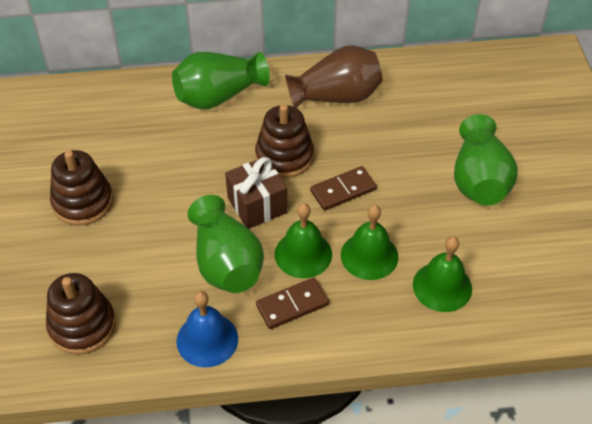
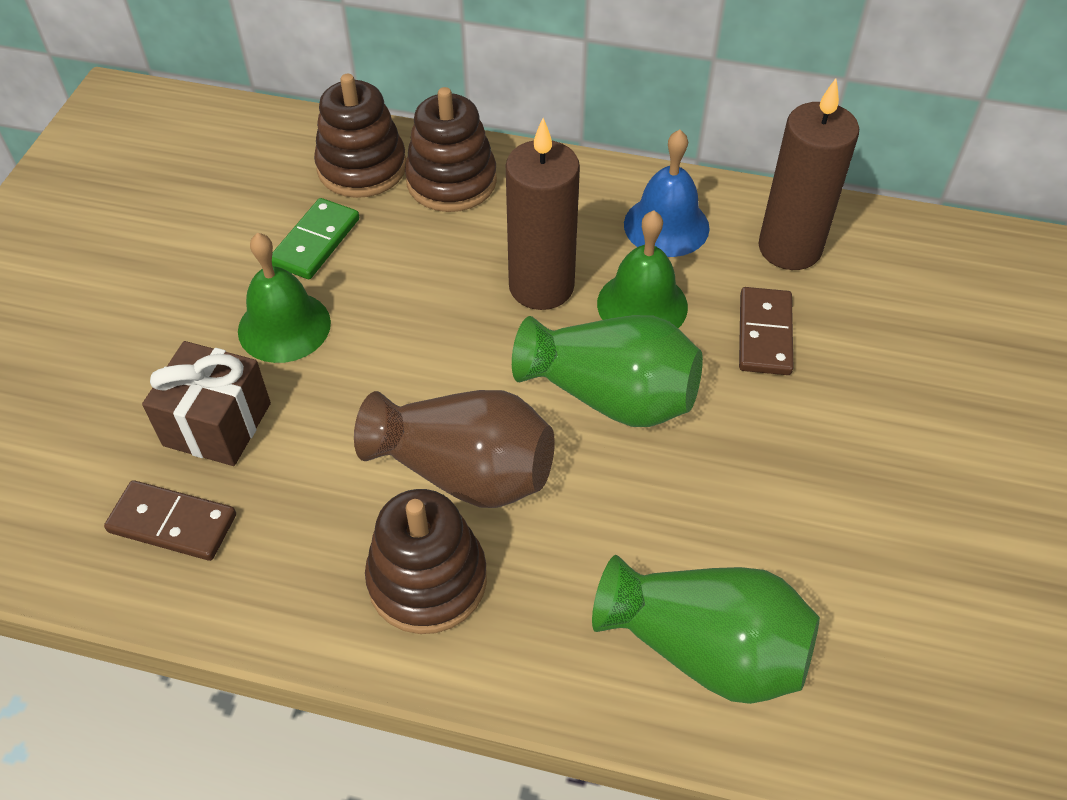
brown candle: 0 -> 2
green bell: 3 -> 2
green domino: 0 -> 1
green vase: 3 -> 2

